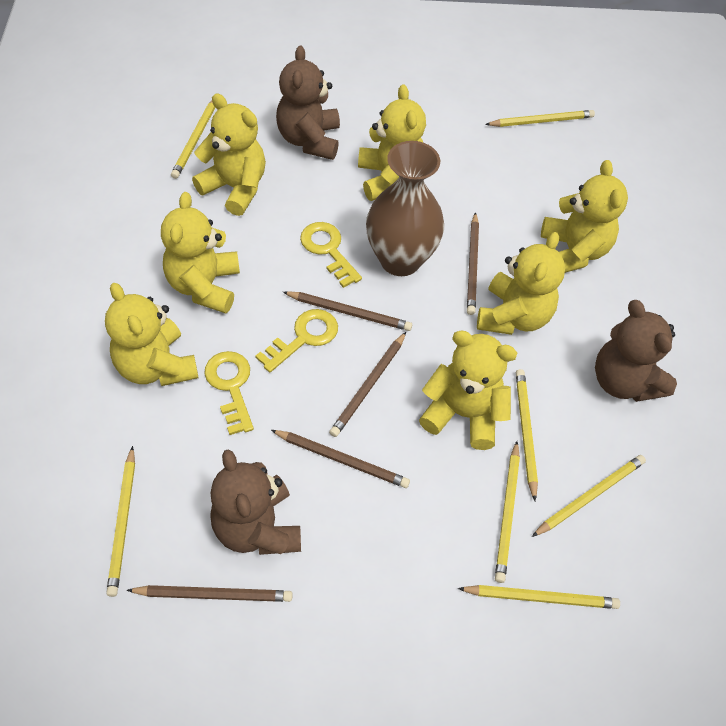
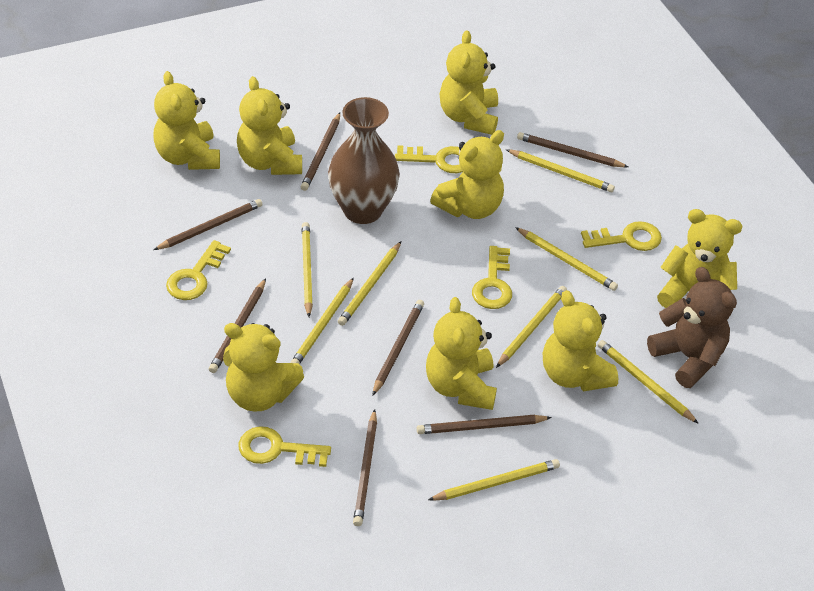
brown pencil: 5 -> 7
brown teddy bear: 3 -> 1
yellow key: 3 -> 5
yellow pencil: 7 -> 8
yellow teddy bear: 7 -> 8

